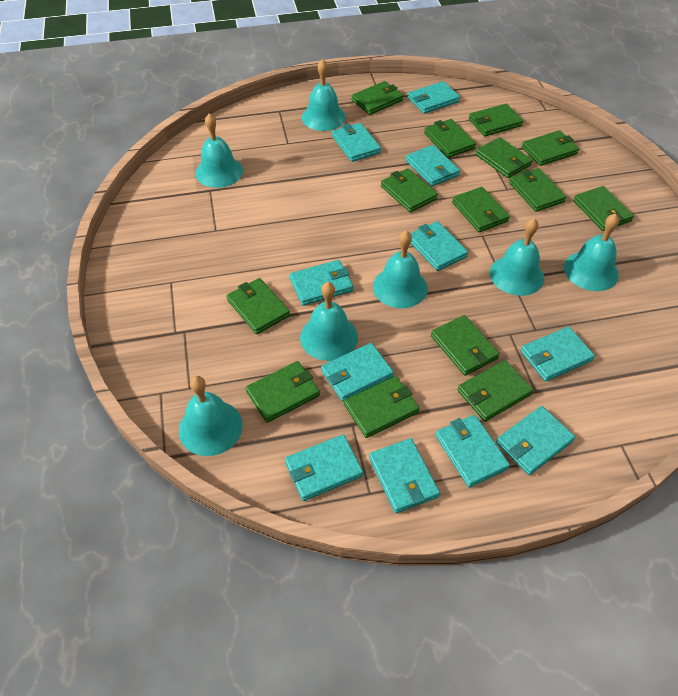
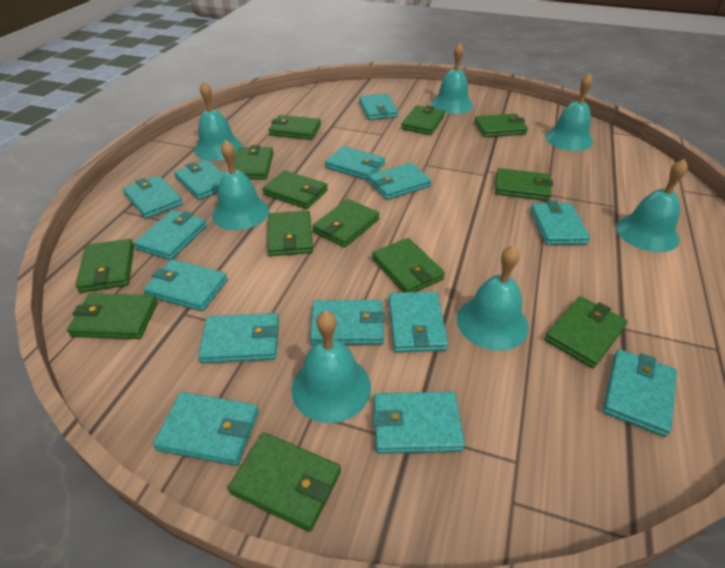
green wallet: 14 -> 13
turquoise wallet: 11 -> 14

